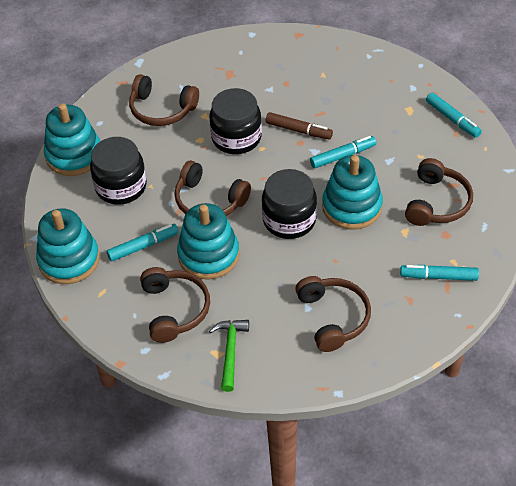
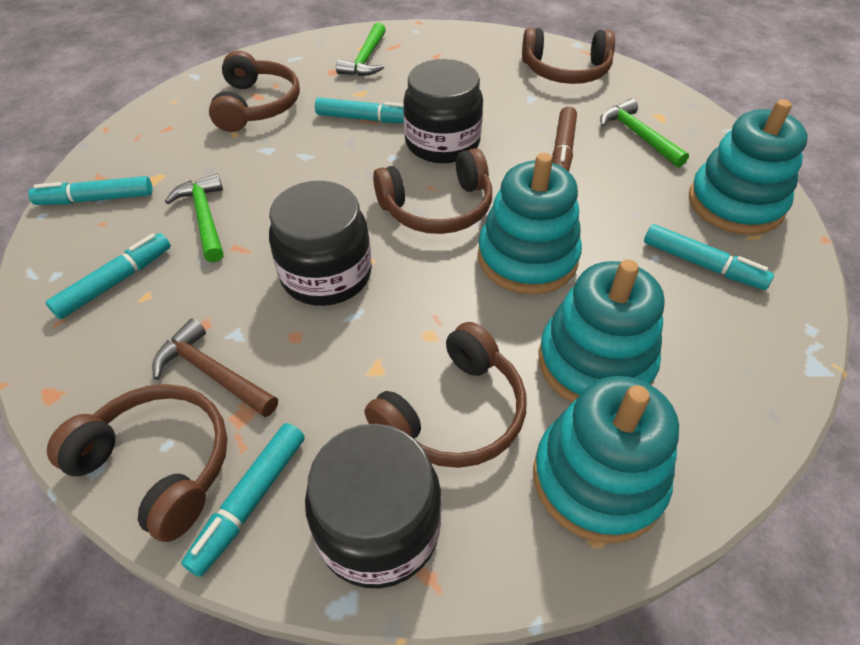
brown hammer: 0 -> 1
green hammer: 1 -> 3
turquoise marker: 4 -> 5

